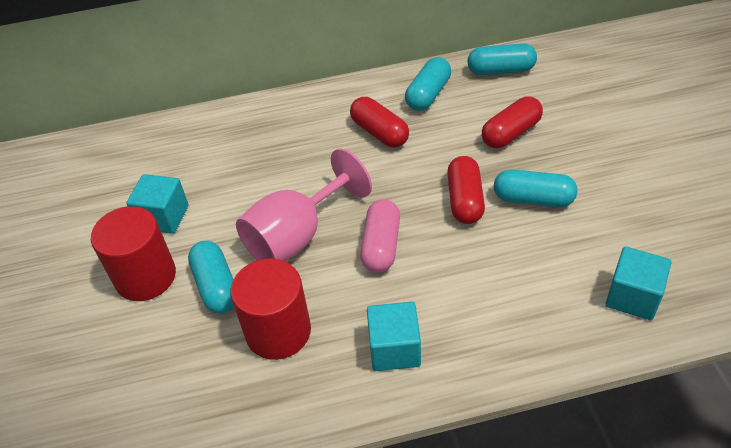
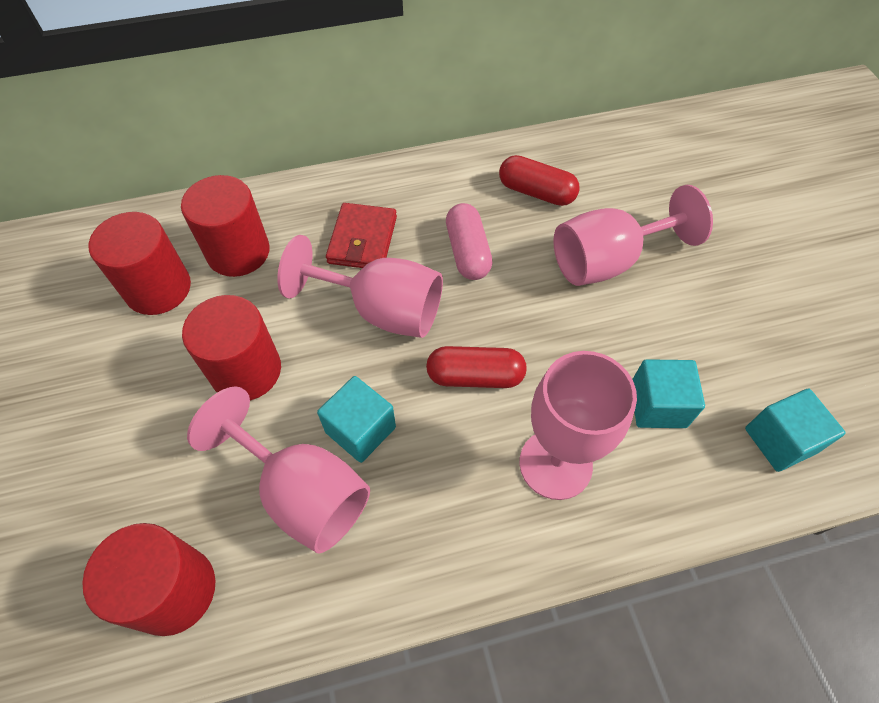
pink goblet: 1 -> 4
red capsule: 3 -> 2
red cylinder: 2 -> 4
red wallet: 0 -> 1
turquoise capsule: 4 -> 0

